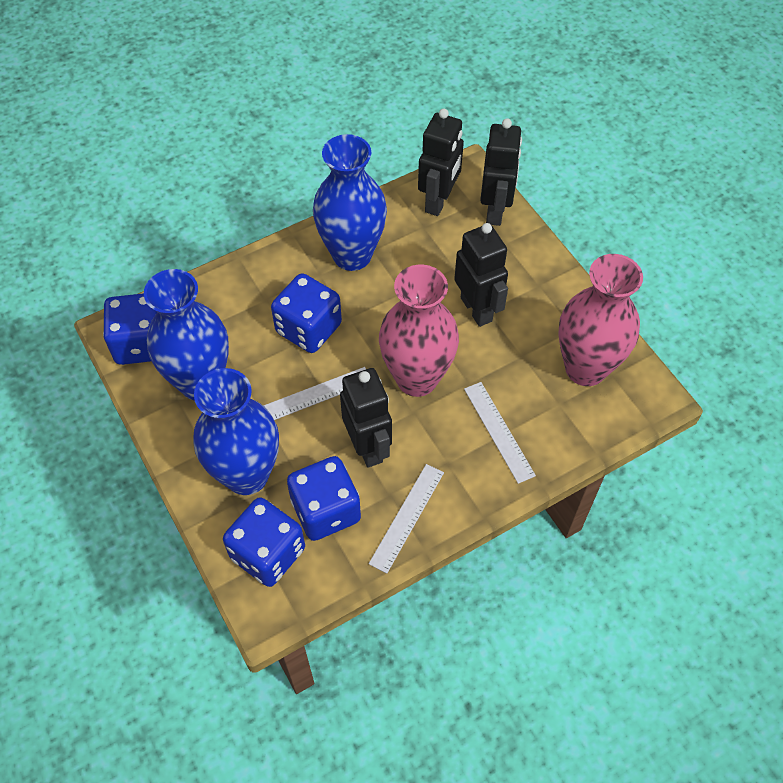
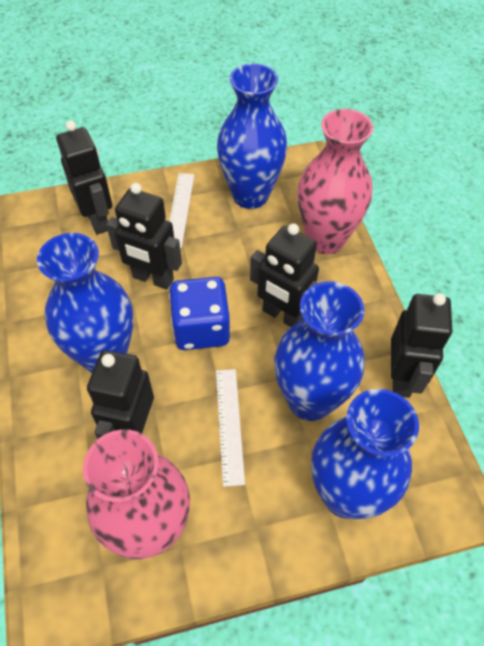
black robot: 4 -> 5
blue dice: 4 -> 1
blue vase: 3 -> 4
white ruler: 3 -> 2

